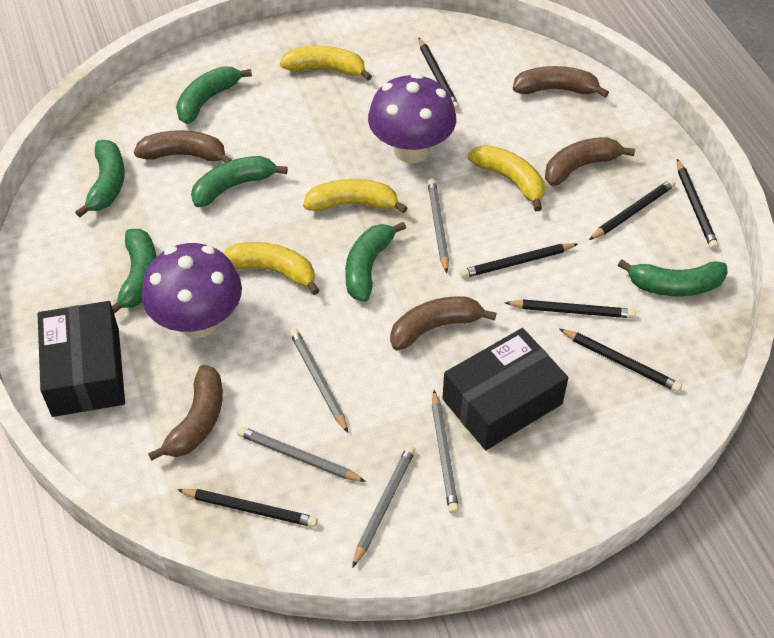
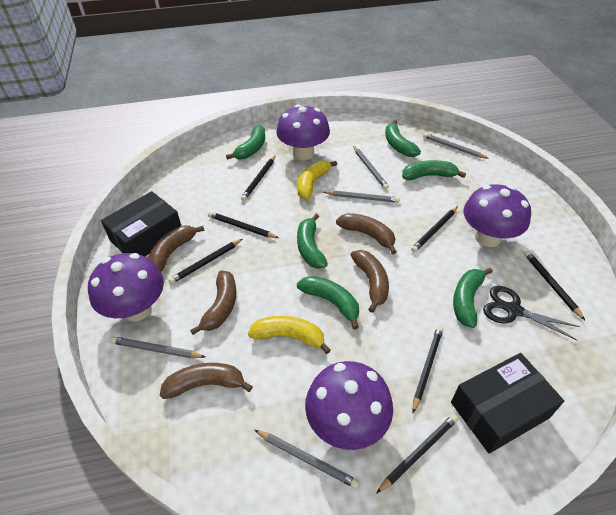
black scissors: 0 -> 1
purple mushroom: 2 -> 4
yellow banana: 4 -> 2

